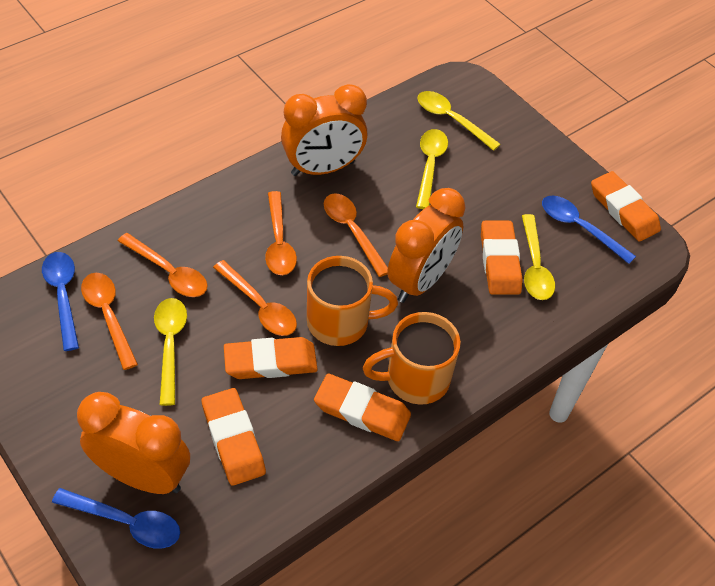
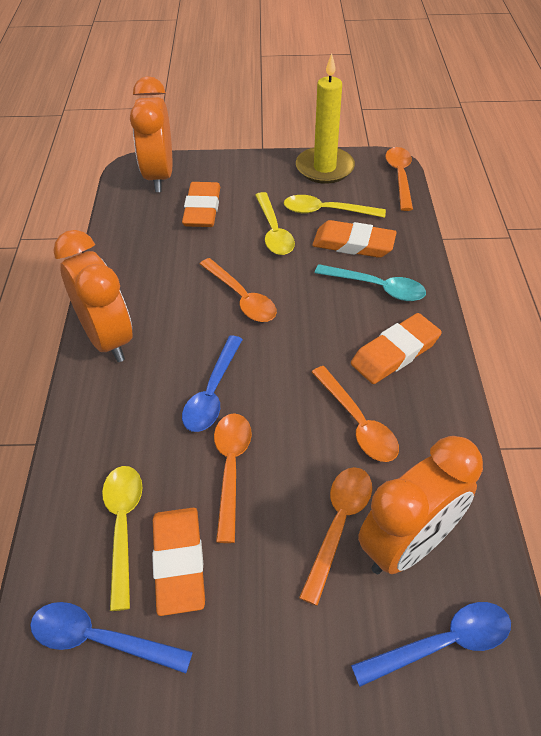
orange eraser: 5 -> 4
orange mug: 2 -> 0
turquoise spoon: 0 -> 1
yellow candle: 0 -> 1
yellow spoon: 4 -> 3

